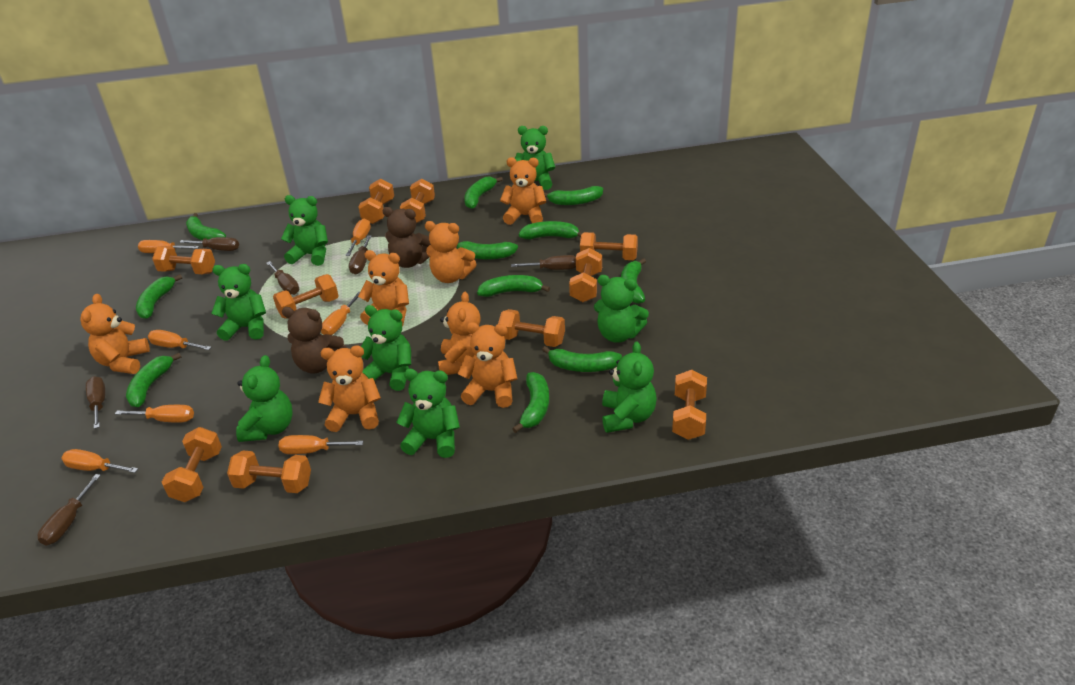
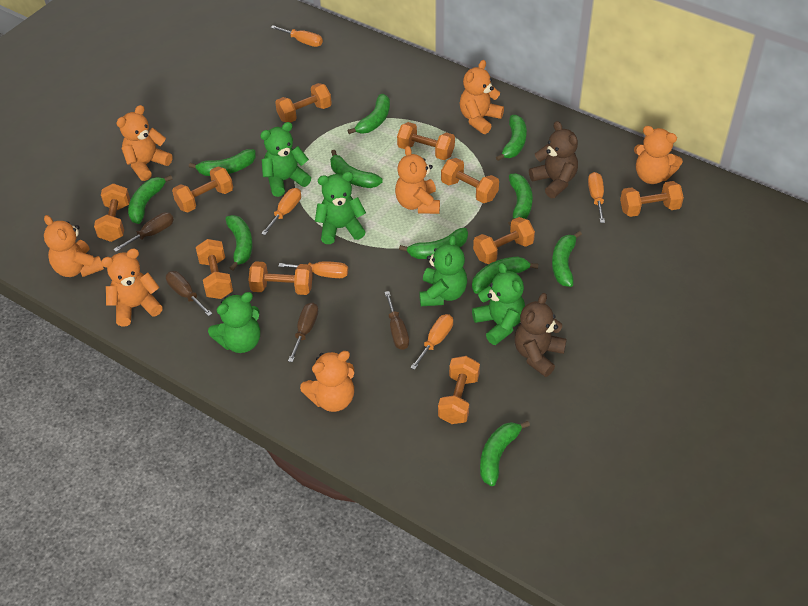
brown screwdriver: 6 -> 4
green teddy bear: 8 -> 5
orange screwdriver: 7 -> 5

